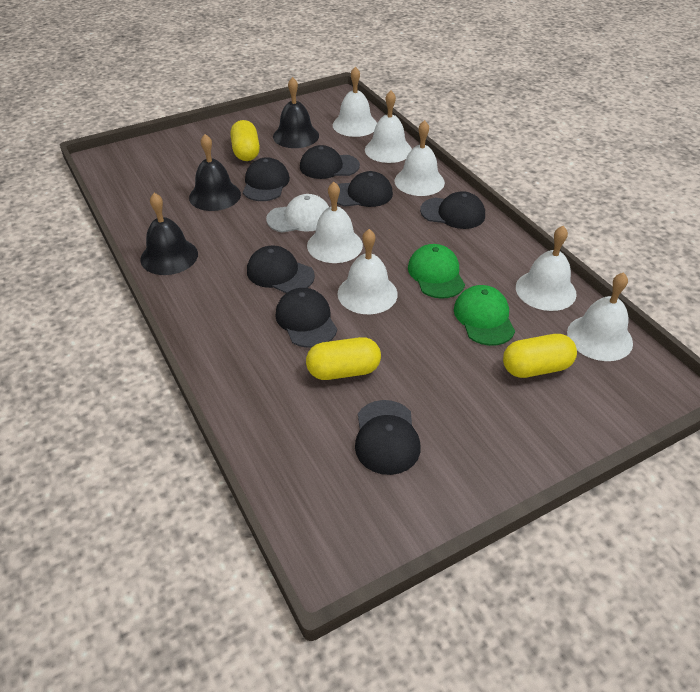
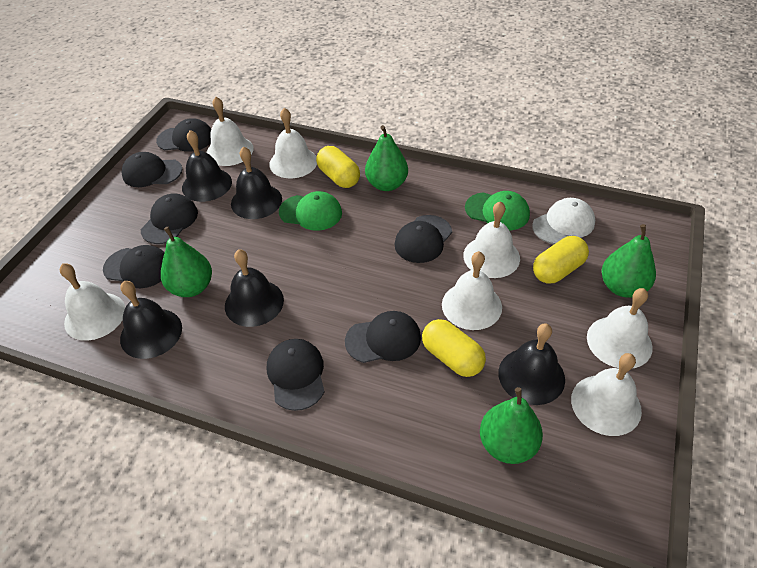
black bell: 3 -> 5
green pear: 0 -> 4

